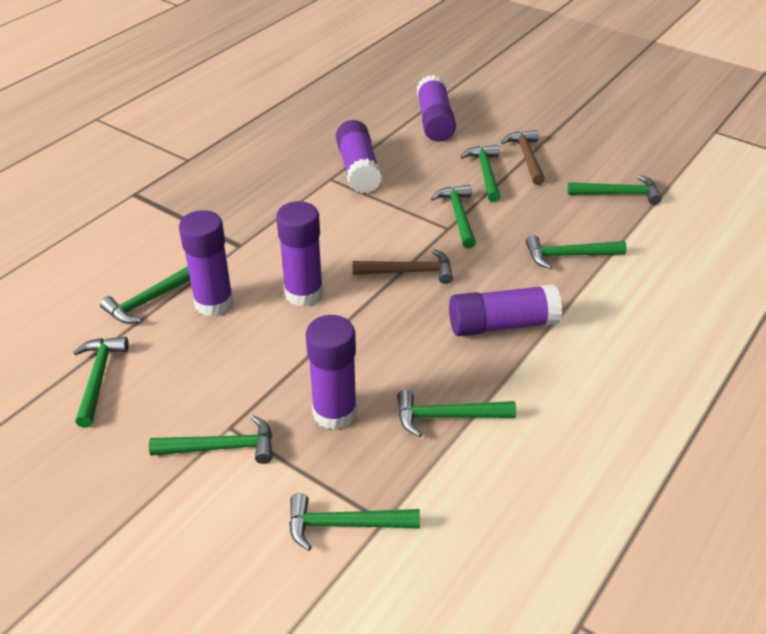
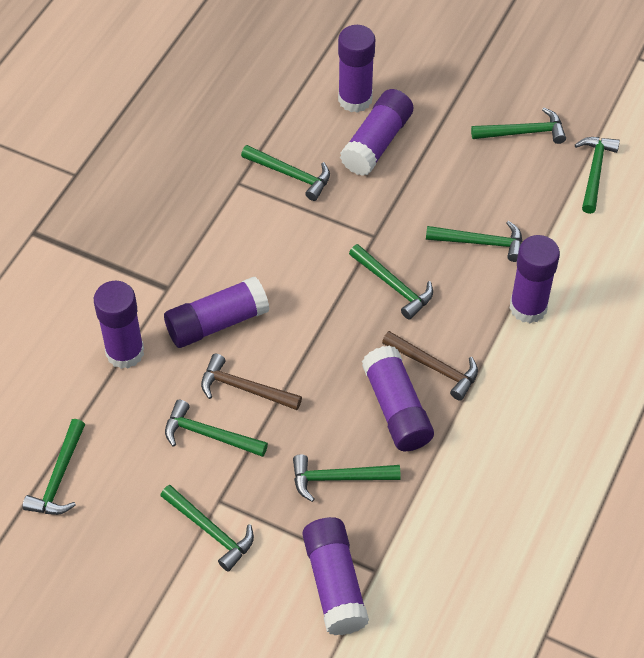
purple glue stick: 6 -> 7

